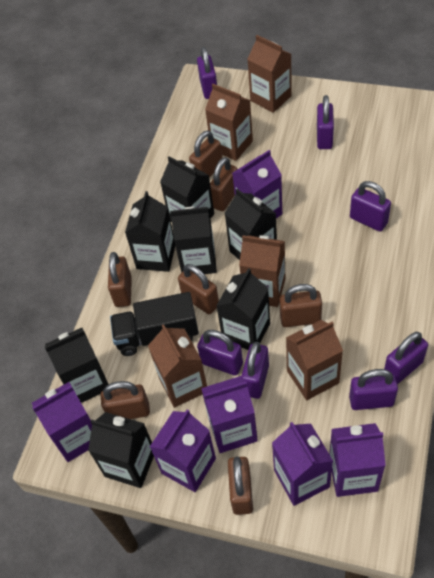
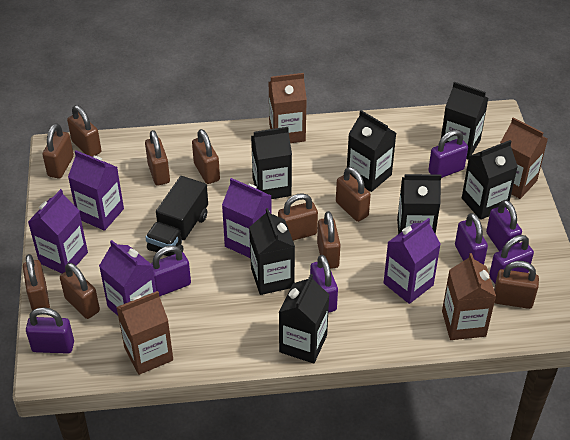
brown carton: 5 -> 4
brown padlock: 7 -> 10
purple carton: 6 -> 5

